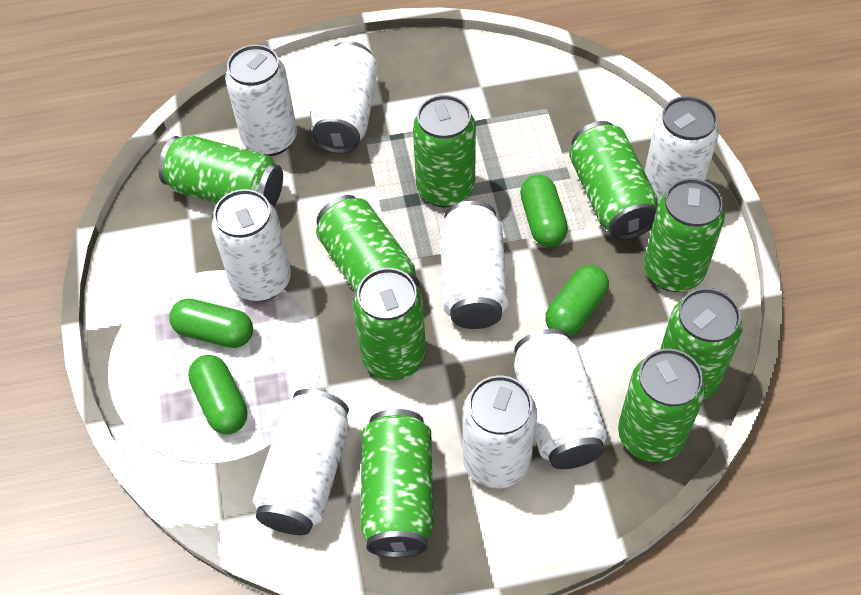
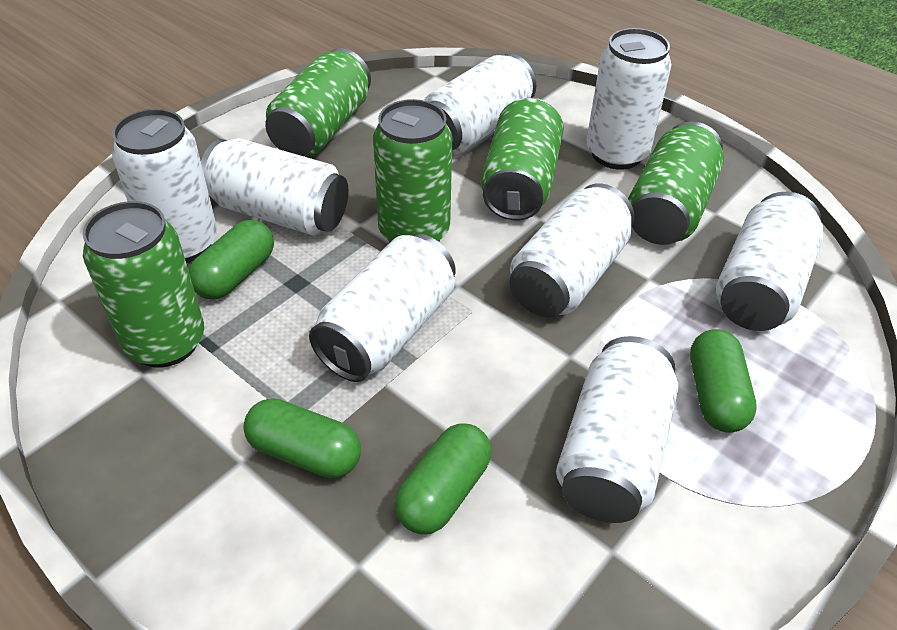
green can: 9 -> 5

